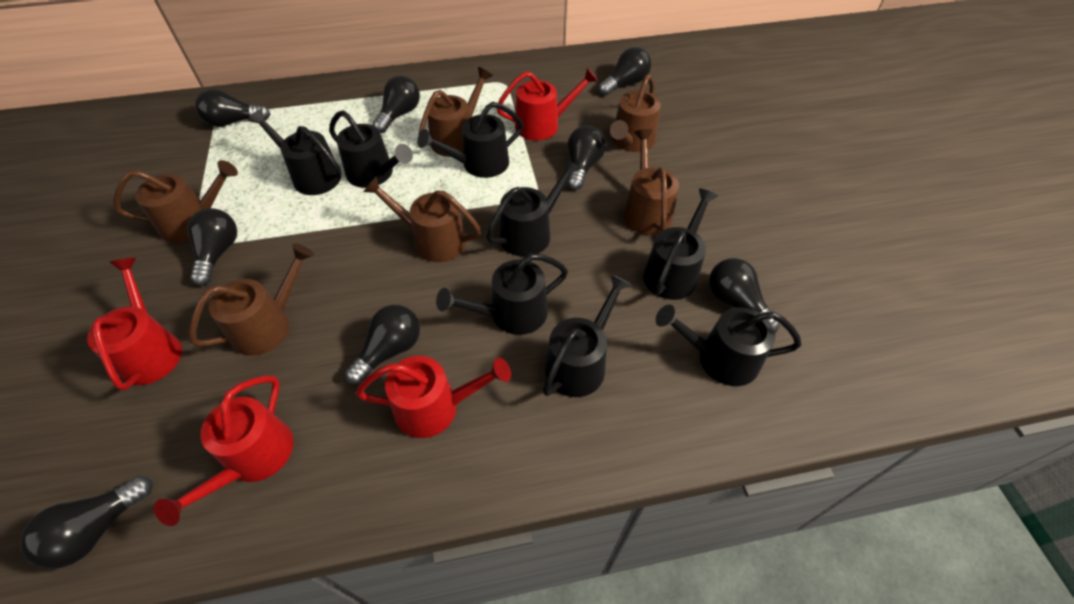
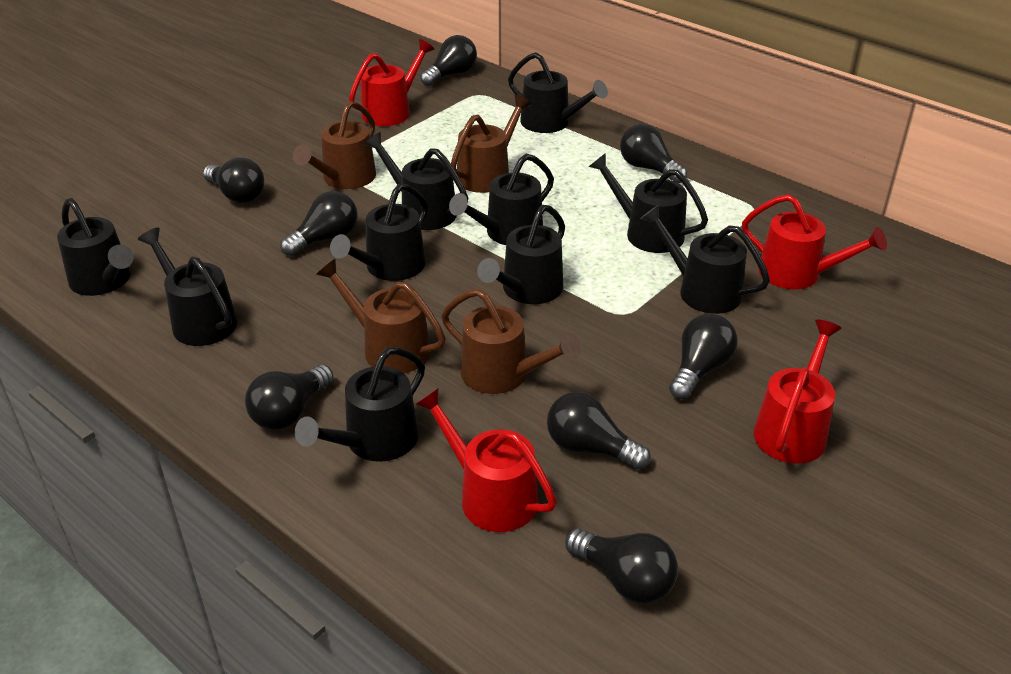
black watering can: 8 -> 10
brown watering can: 6 -> 4

